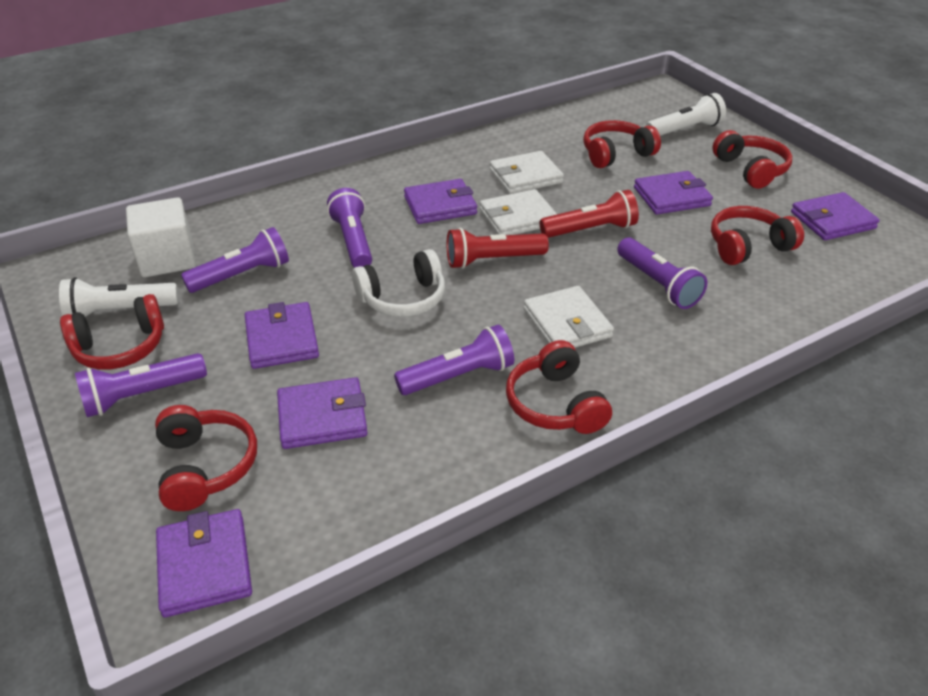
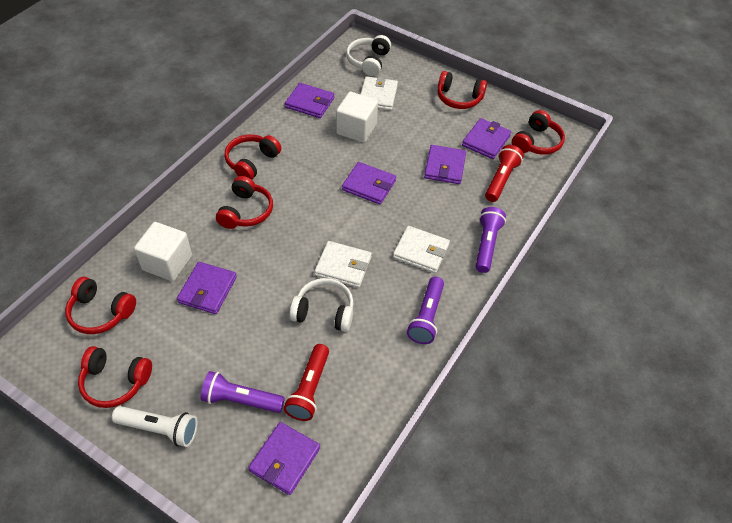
purple flashlight: 5 -> 3
white cube: 1 -> 2
white flashlight: 2 -> 1
white headphones: 1 -> 2

